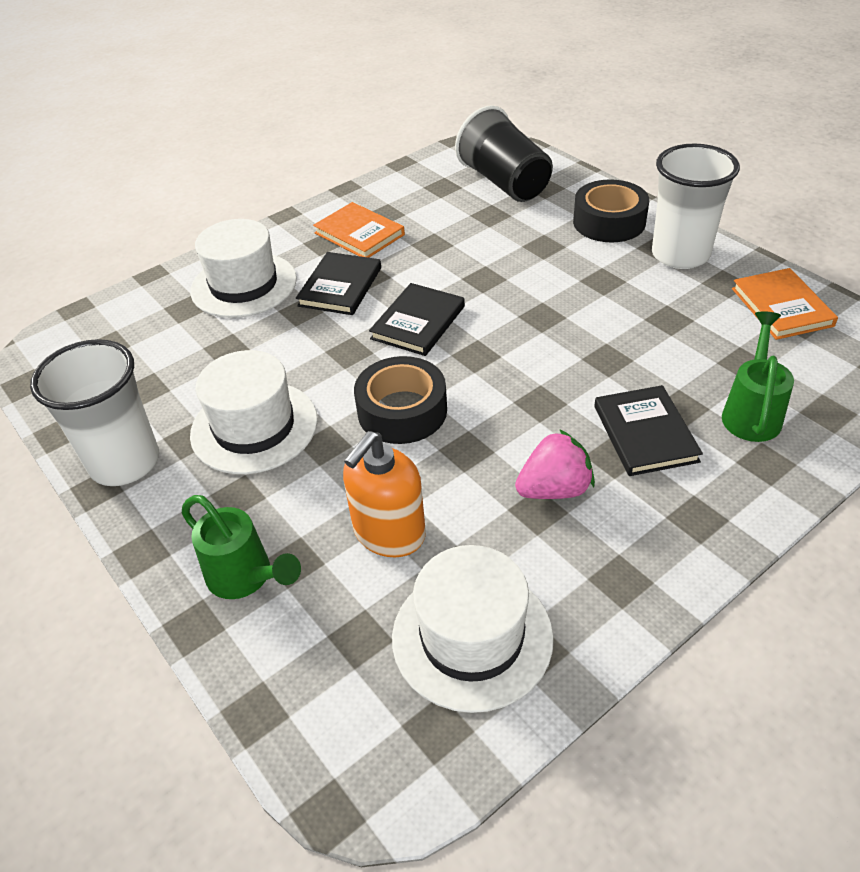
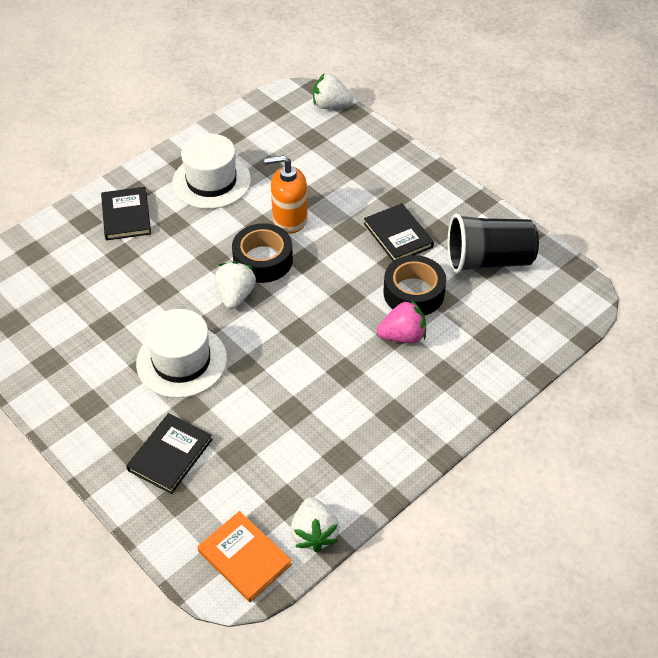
green watering can: 2 -> 0
orange book: 2 -> 1
white cup: 2 -> 0
white hat: 3 -> 2
white strawberry: 0 -> 3

